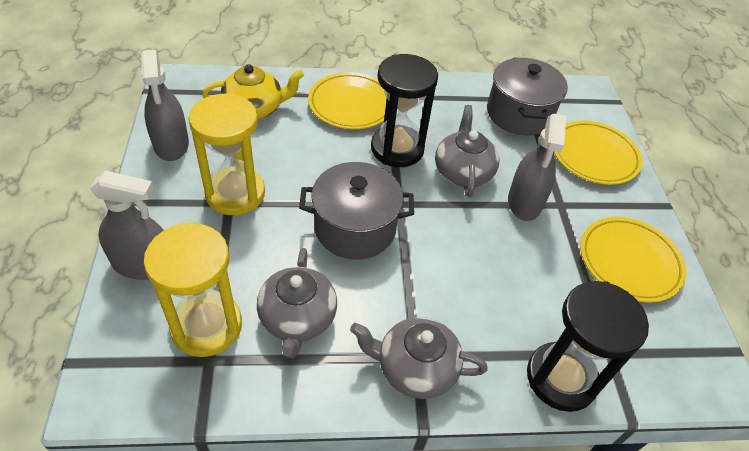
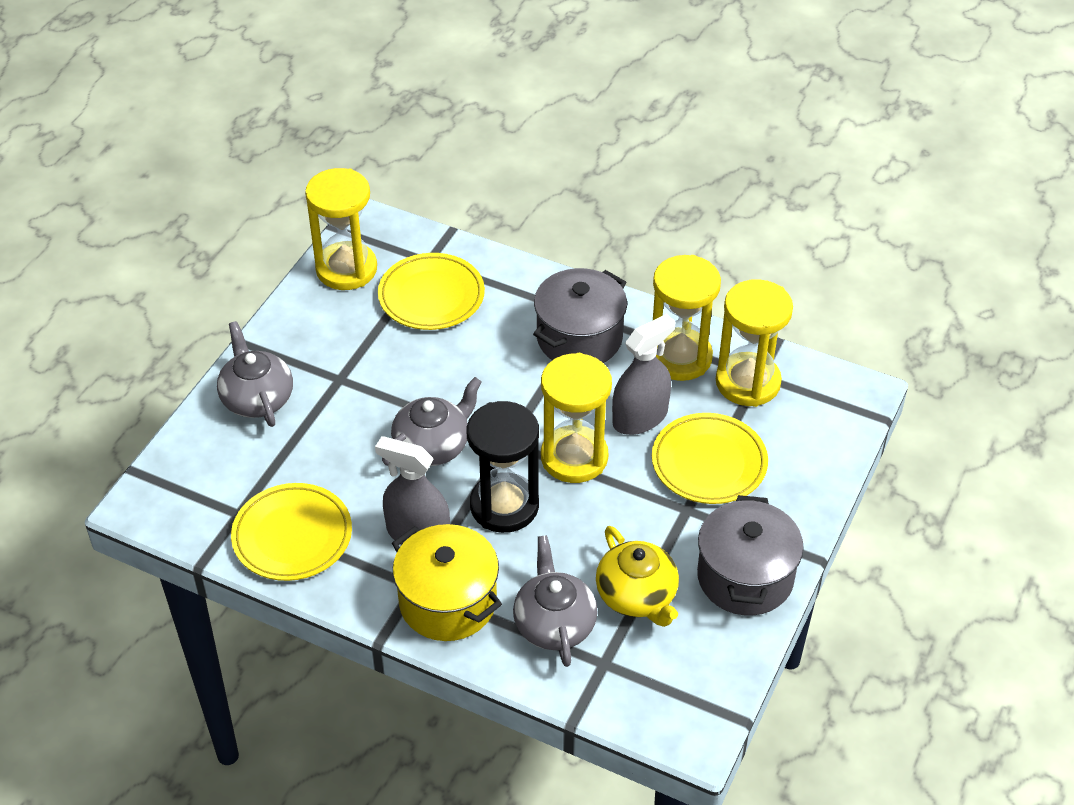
black hourglass: 2 -> 1
grey spray bottle: 3 -> 2
yellow hourglass: 2 -> 4
yellow pot: 0 -> 1

